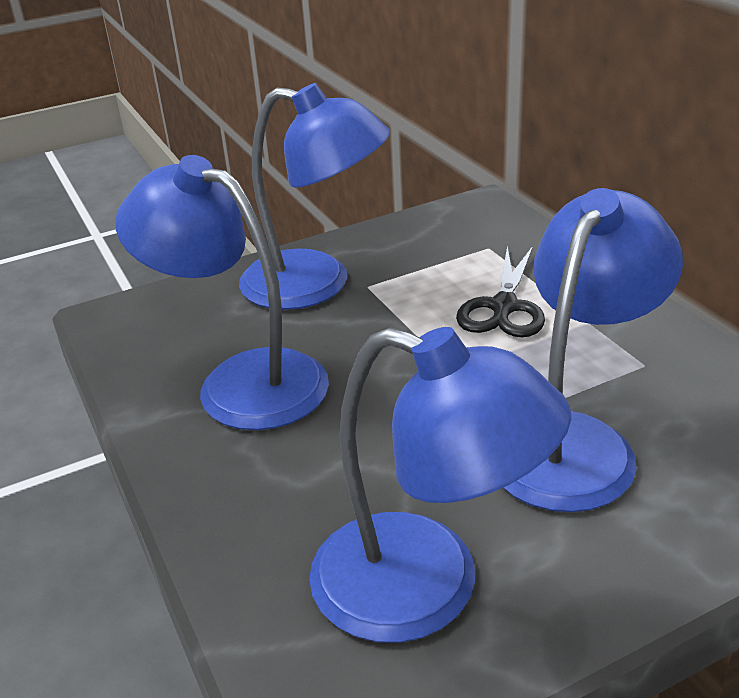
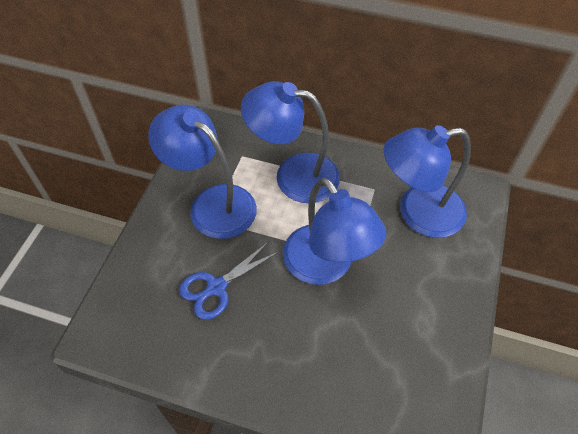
black scissors: 1 -> 0
blue scissors: 0 -> 1

